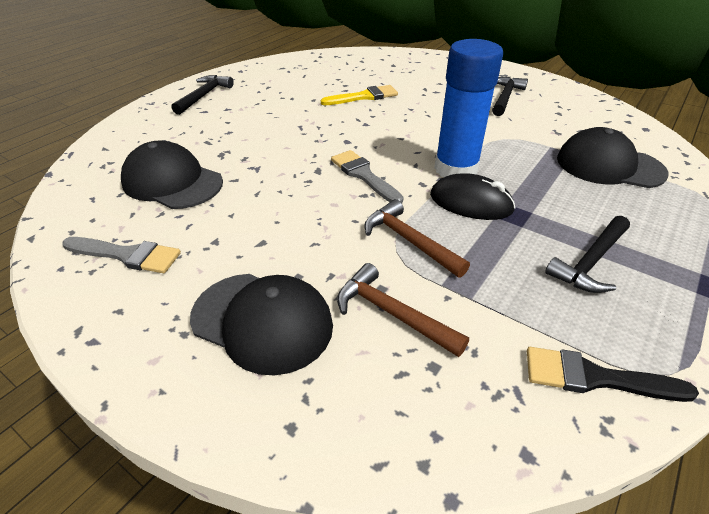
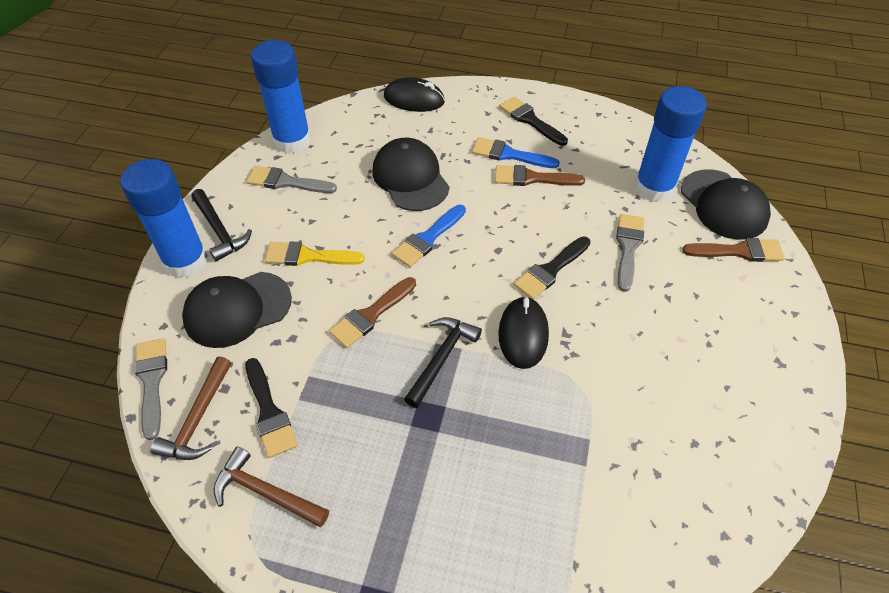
black brush: 1 -> 3
black hammer: 3 -> 2
black mouse: 1 -> 2
blue brush: 0 -> 2
blue glue stick: 1 -> 3
brown brush: 0 -> 3
grey brush: 2 -> 3

